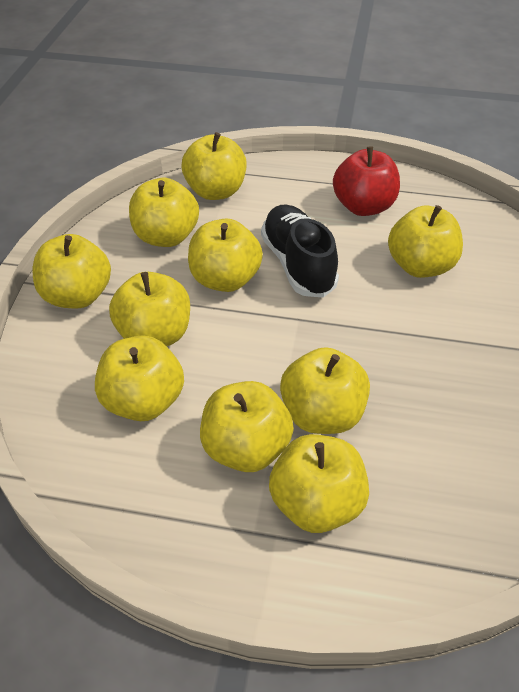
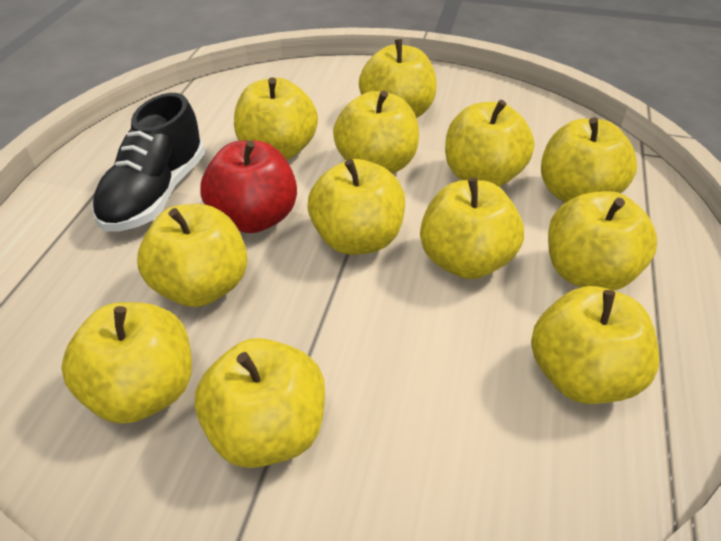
yellow apple: 10 -> 12

